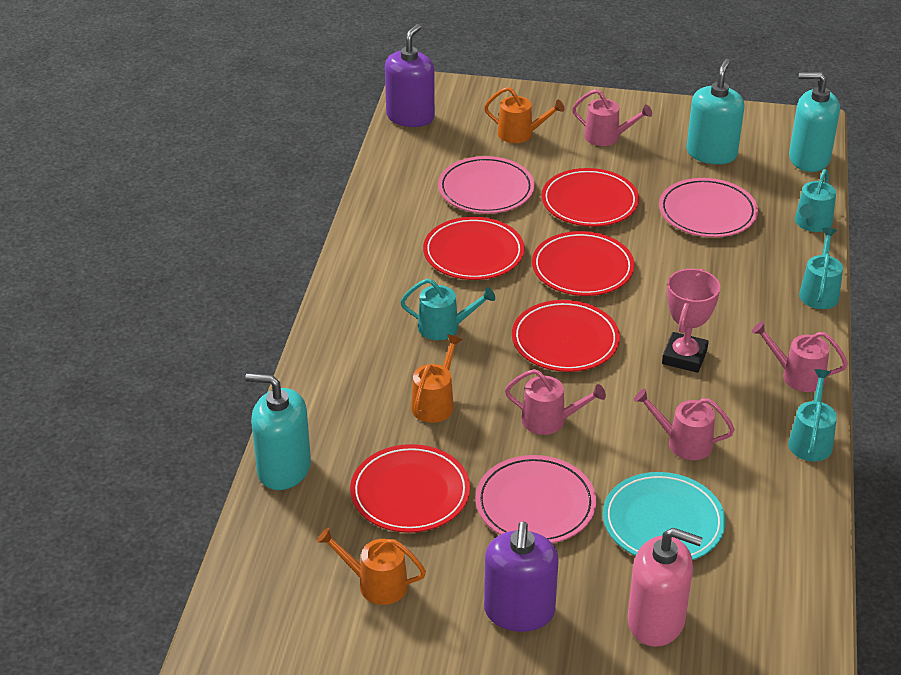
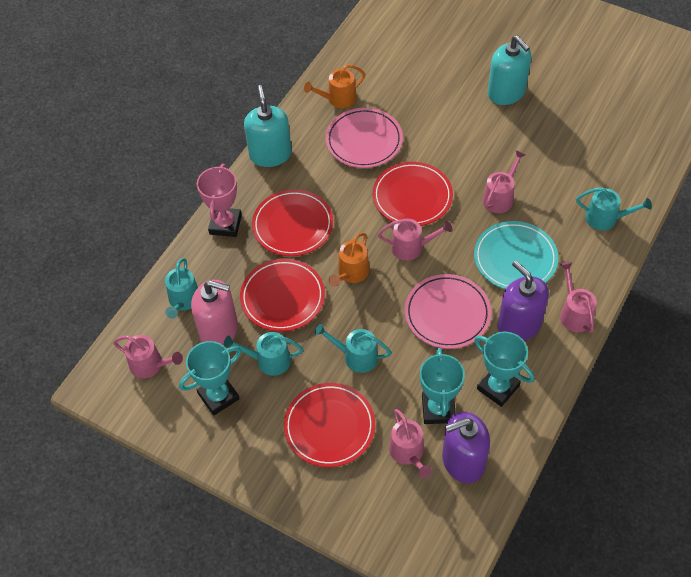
orange watering can: 3 -> 2
pink plate: 3 -> 2
pink watering can: 4 -> 5
red plate: 5 -> 4
turquoise soap dispenser: 3 -> 2
turquoise trophy: 0 -> 3

